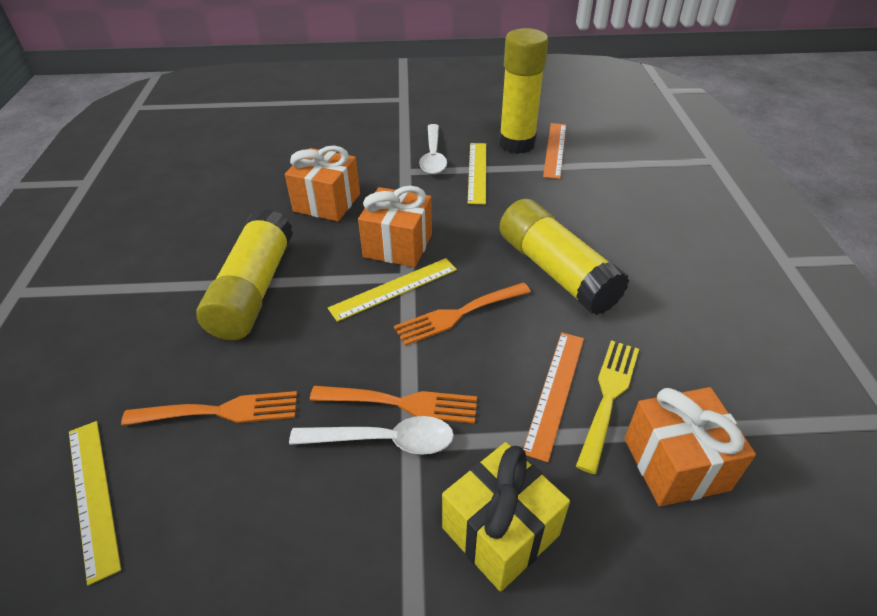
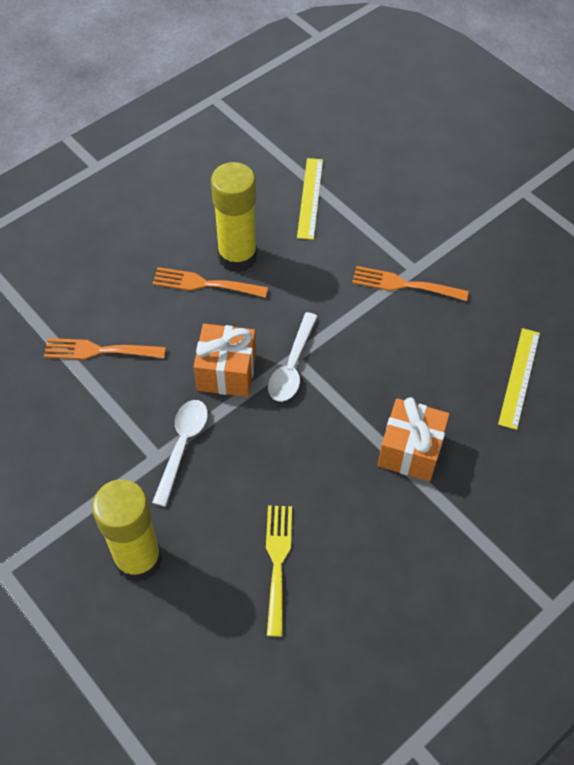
orange gift: 3 -> 2
orange ruler: 2 -> 0
yellow gift: 1 -> 0
yellow glue stick: 3 -> 2
yellow ruler: 3 -> 2

